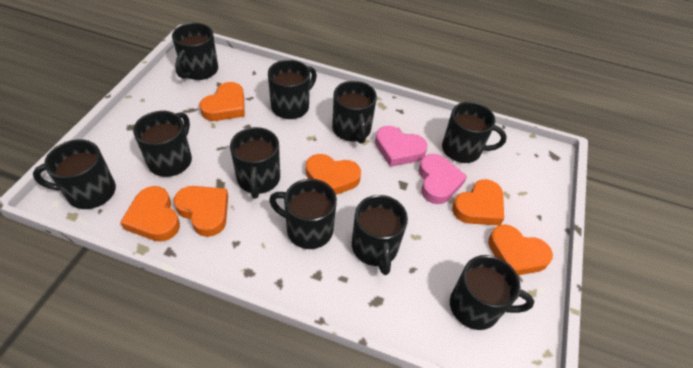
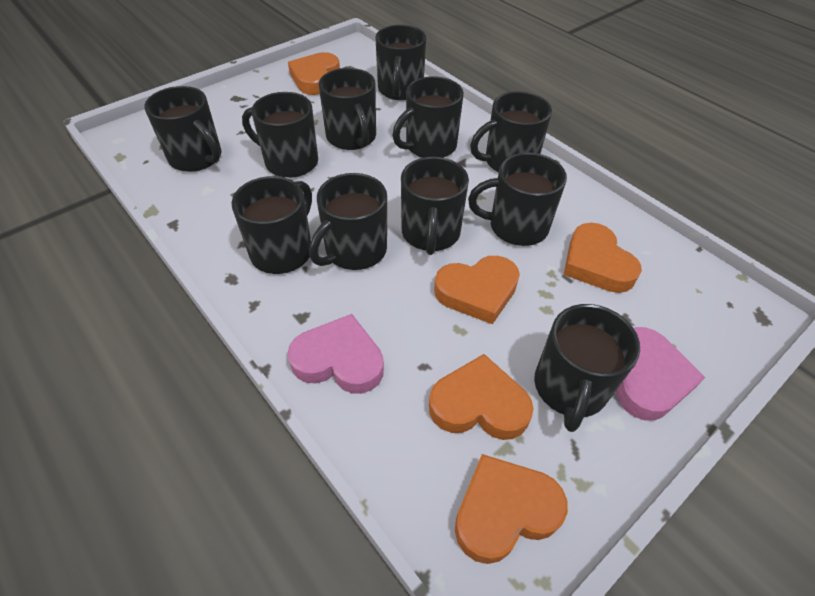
black mug: 10 -> 11
orange heart: 6 -> 5

